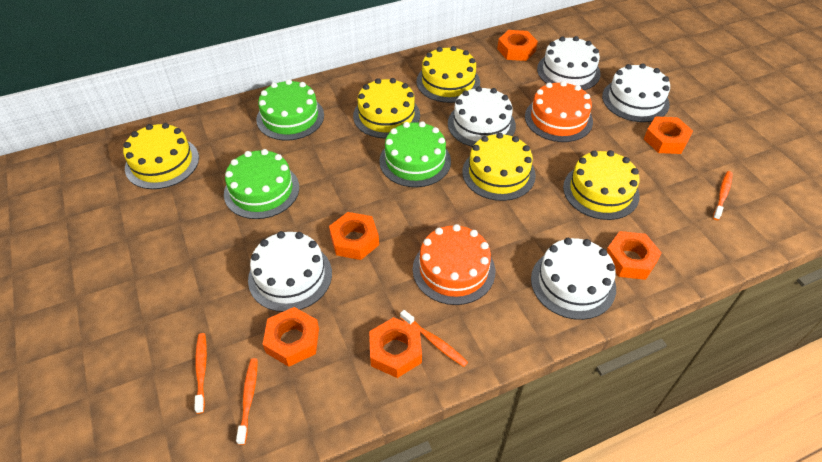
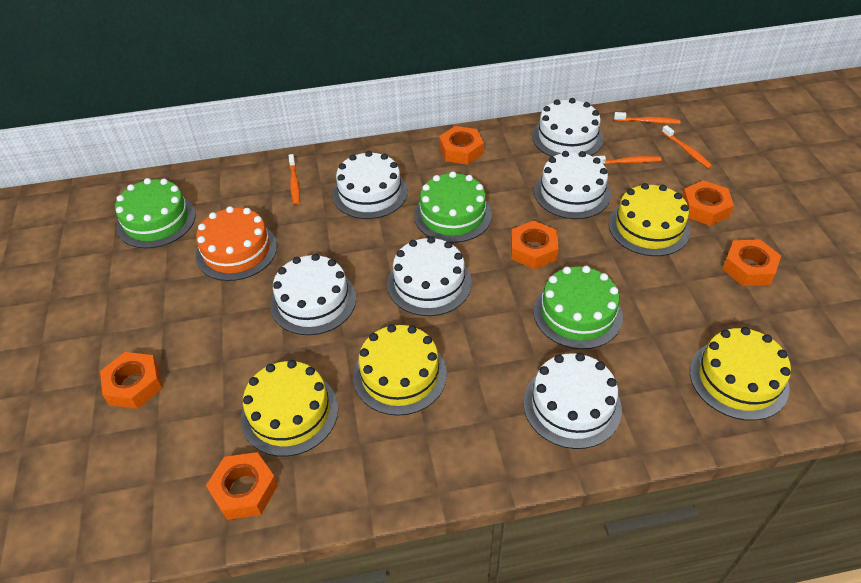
orange cake: 2 -> 1
white cake: 5 -> 6
yellow cake: 5 -> 4

